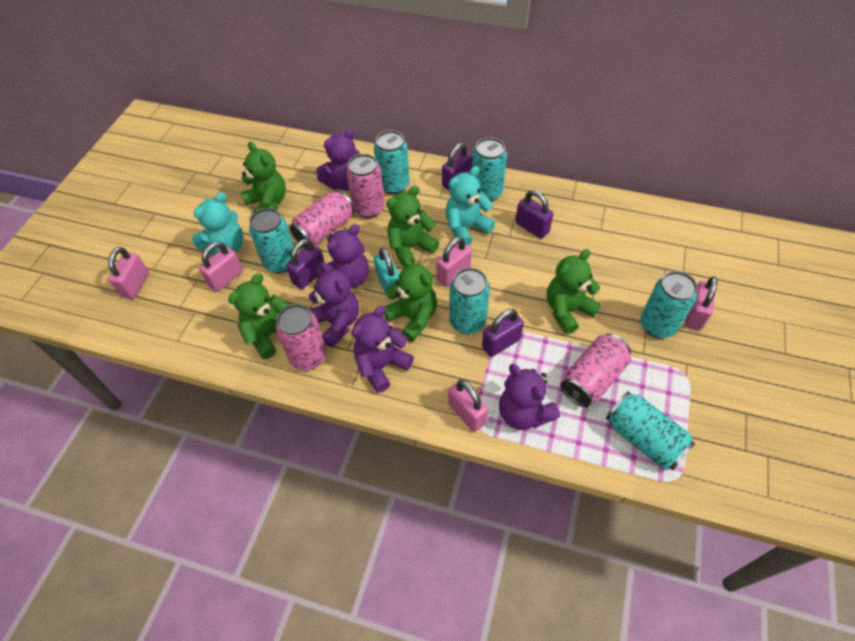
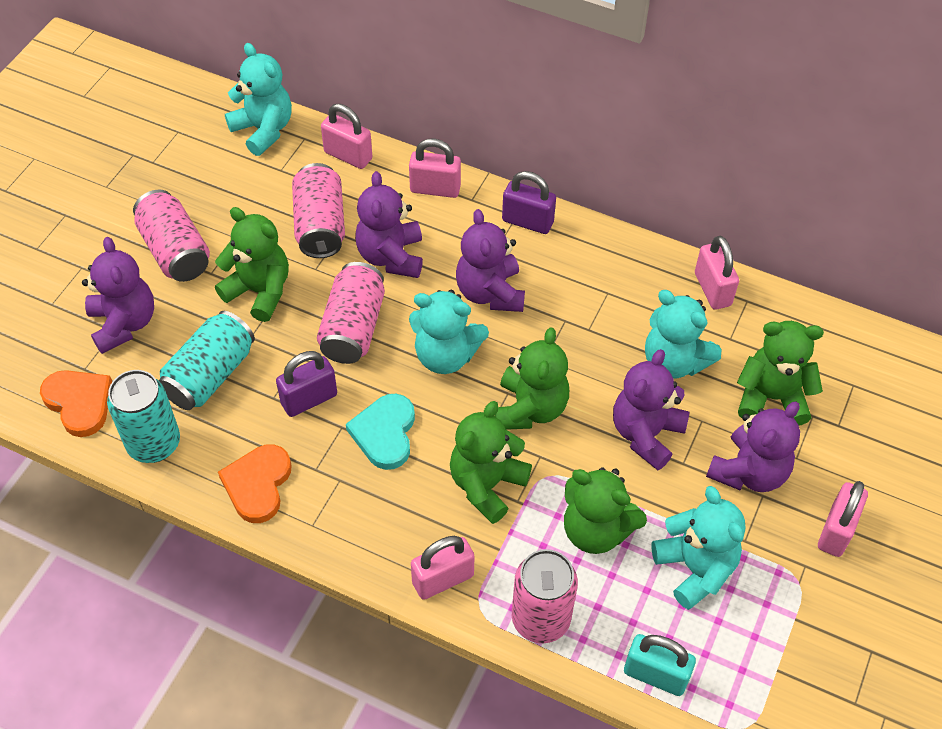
orange heart: 0 -> 2
purple padlock: 4 -> 2
turquoise can: 6 -> 2
turquoise heart: 0 -> 1
turquoise teddy bear: 2 -> 4

